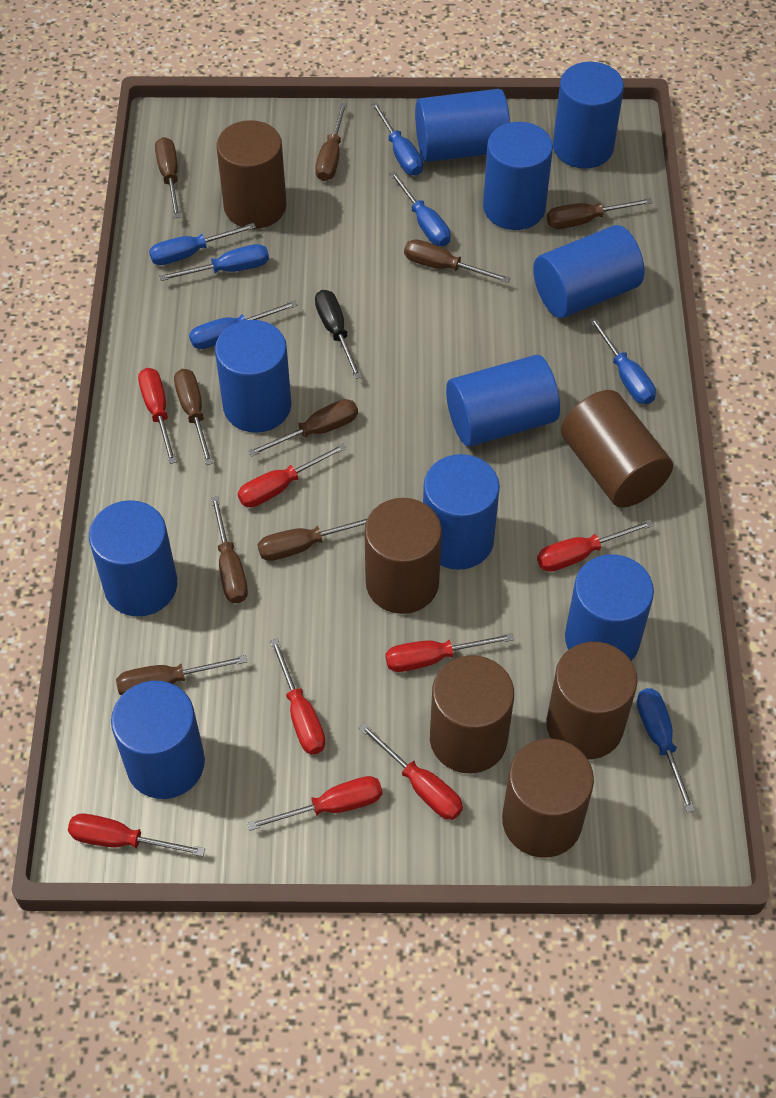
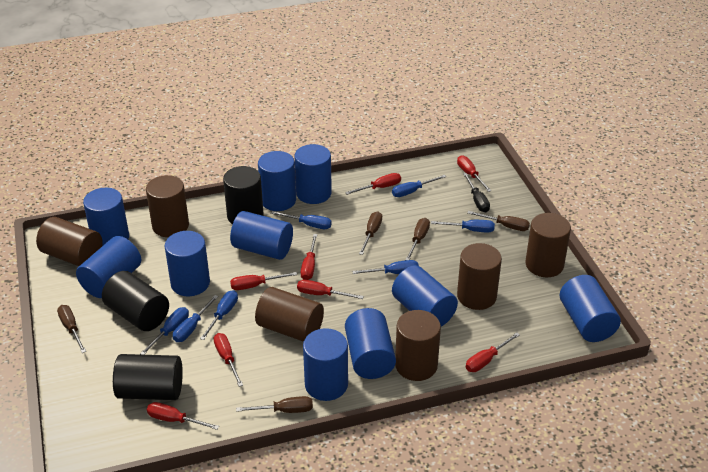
black cylinder: 0 -> 3
brown screwdriver: 9 -> 5

